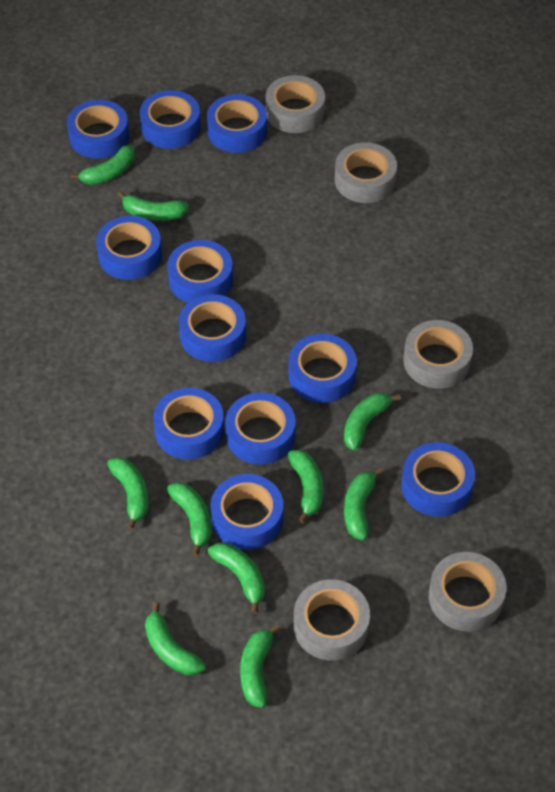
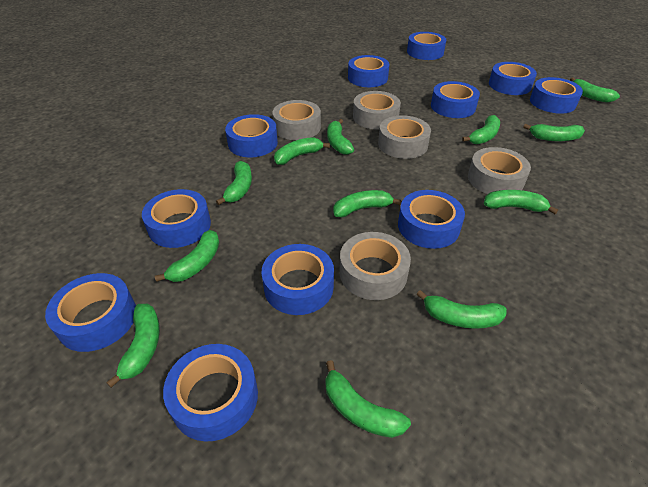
green banana: 10 -> 12

